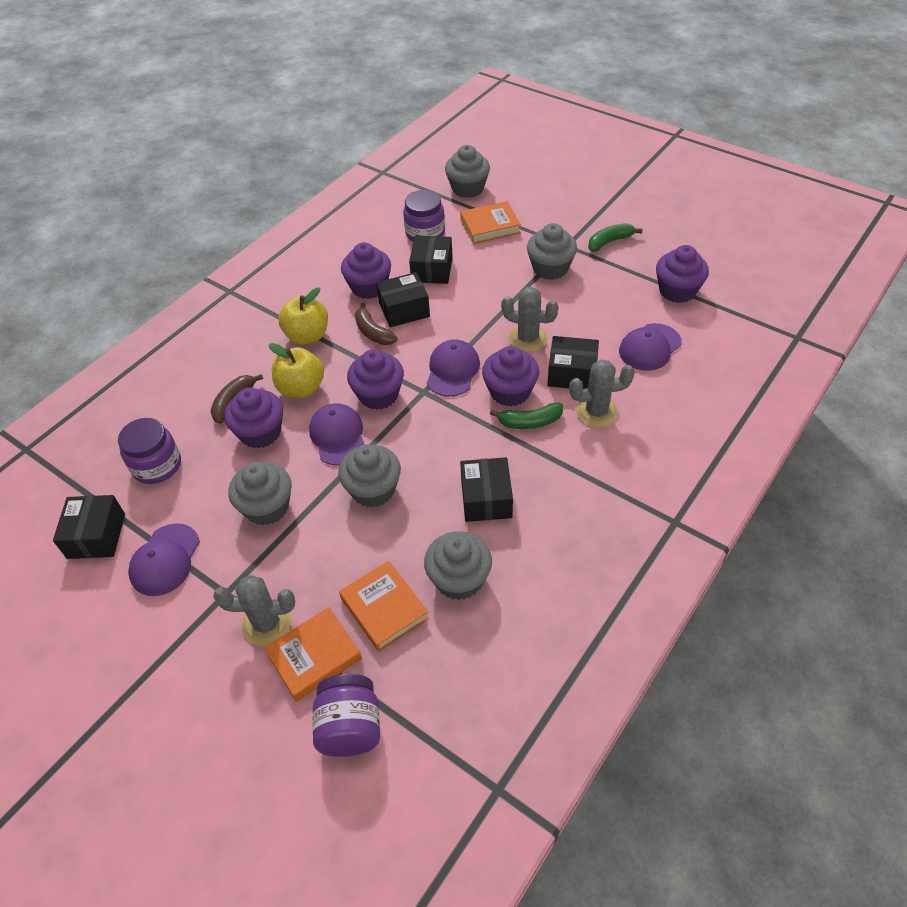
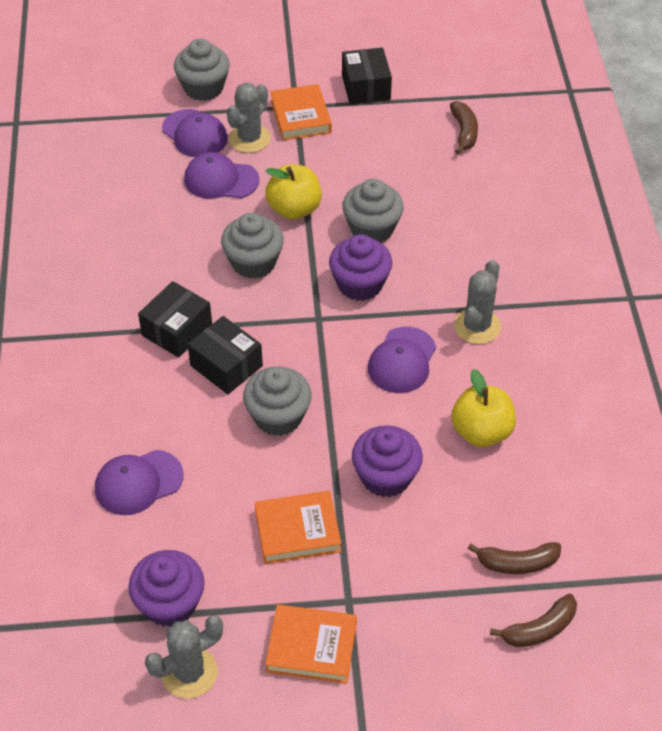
black box: 5 -> 3
brown banana: 2 -> 3
green banana: 2 -> 0
grey cupcake: 5 -> 4
purple cupcake: 5 -> 3
purple jar: 3 -> 0

